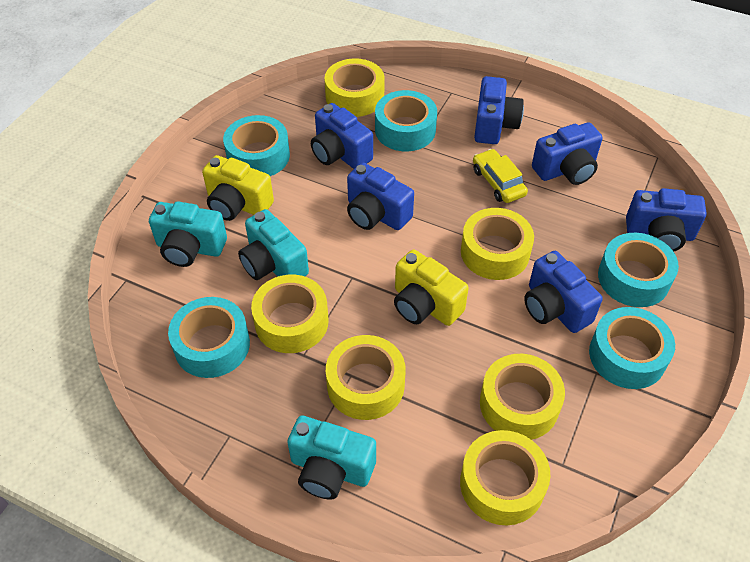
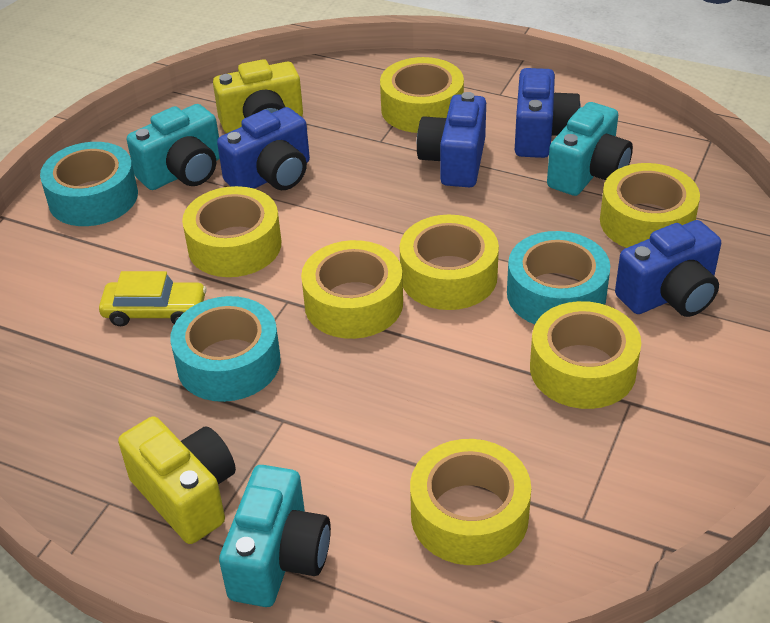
blue camera: 6 -> 4
turquoise tape: 5 -> 3
yellow tape: 6 -> 7

